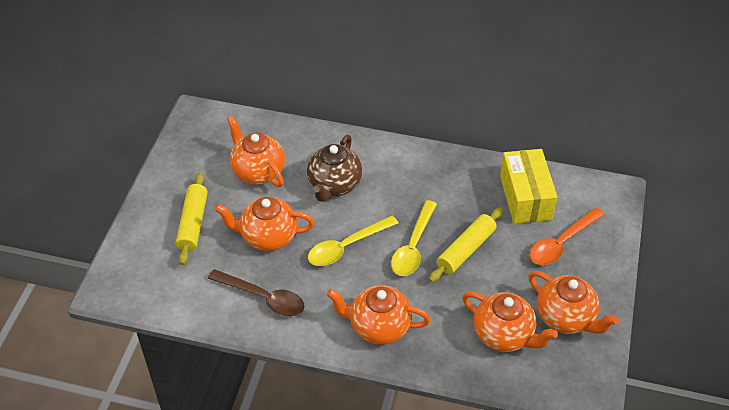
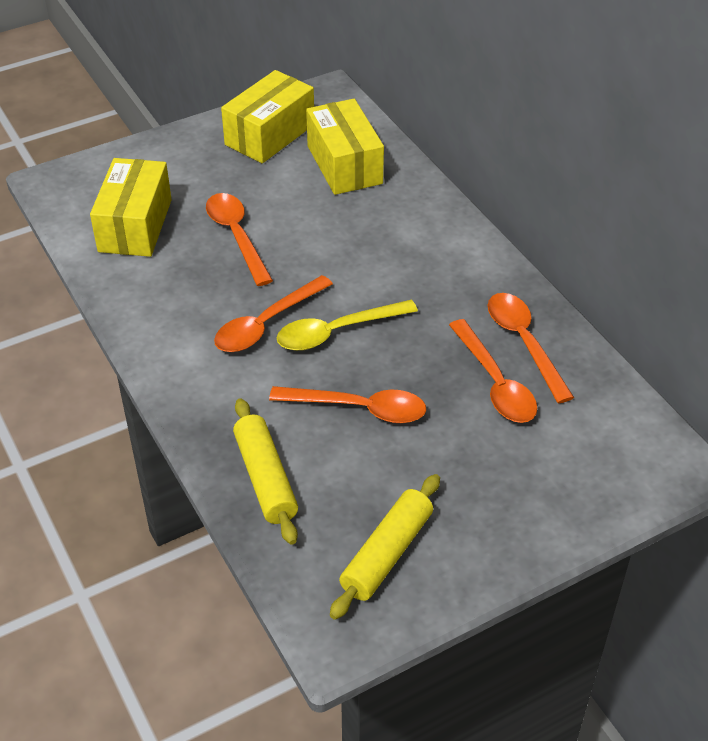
brown spoon: 1 -> 0
brown teapot: 1 -> 0
orange spoon: 1 -> 5
orange teapot: 5 -> 0
yellow box: 1 -> 3
yellow spoon: 2 -> 1

